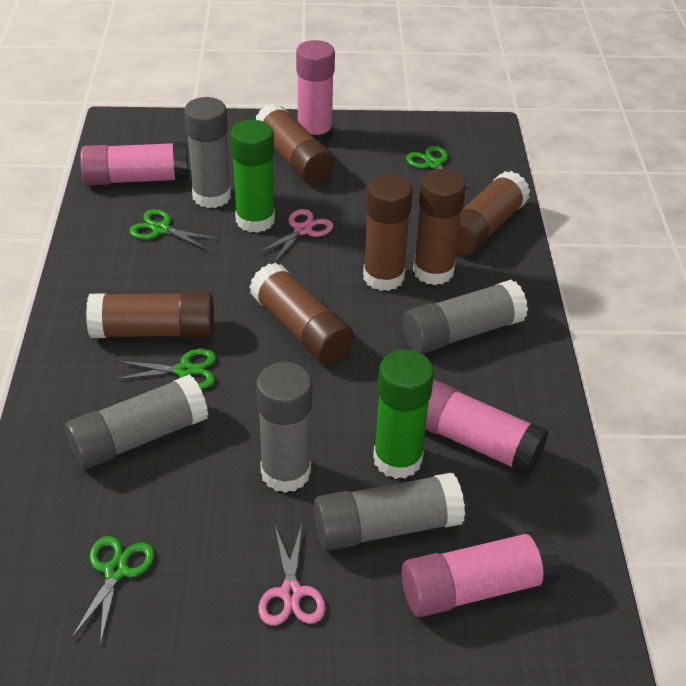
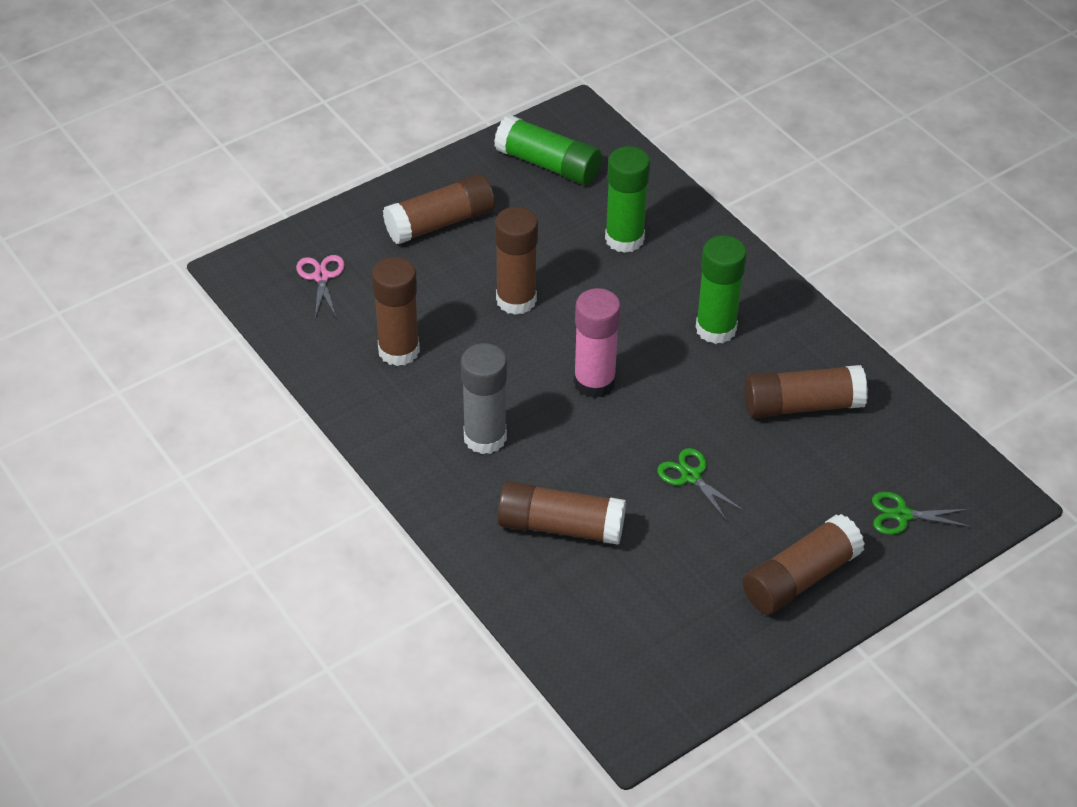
green glue stick: 2 -> 3
green scissors: 4 -> 2
grey glue stick: 5 -> 1
pink glue stick: 4 -> 1
pink scissors: 2 -> 1

